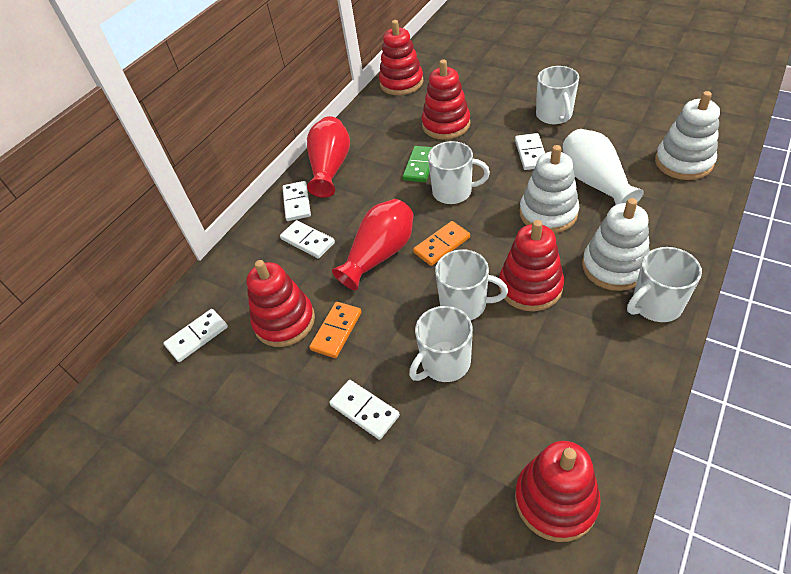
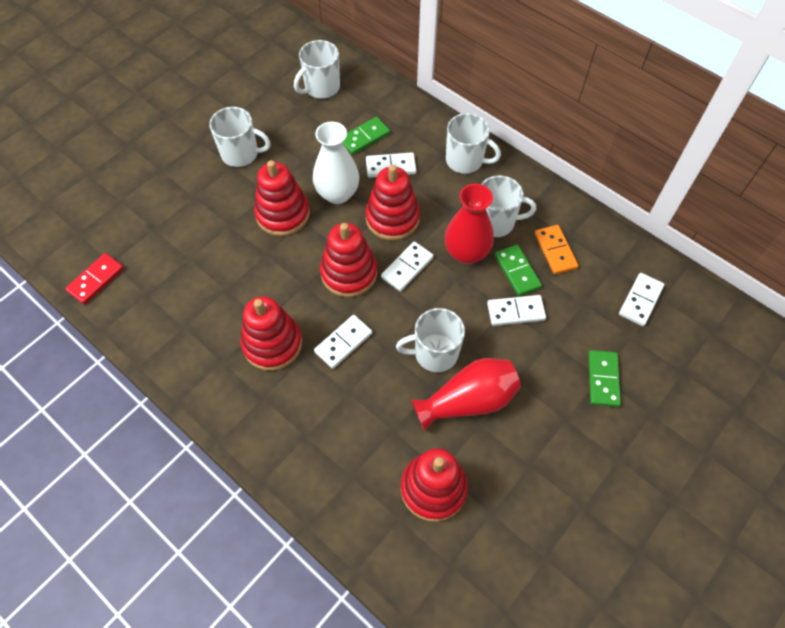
green domino: 1 -> 3
orange domino: 2 -> 1
red domino: 0 -> 1
white stacking toy: 3 -> 0

